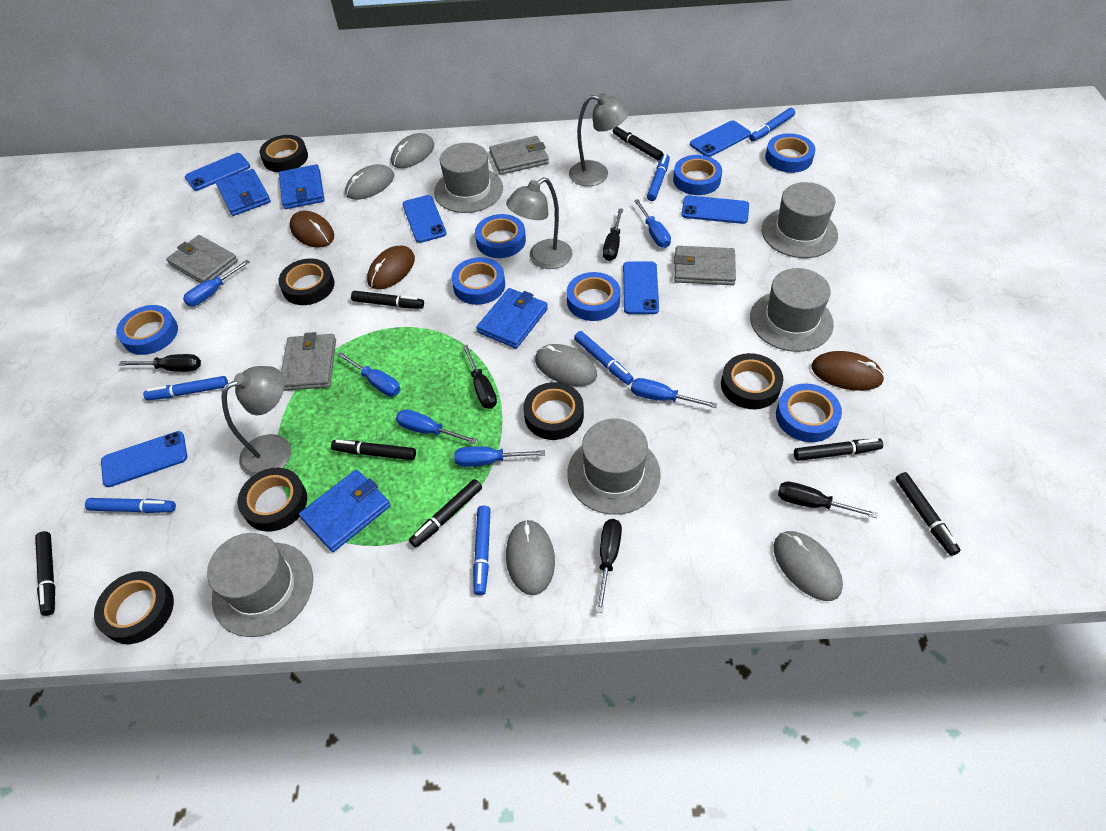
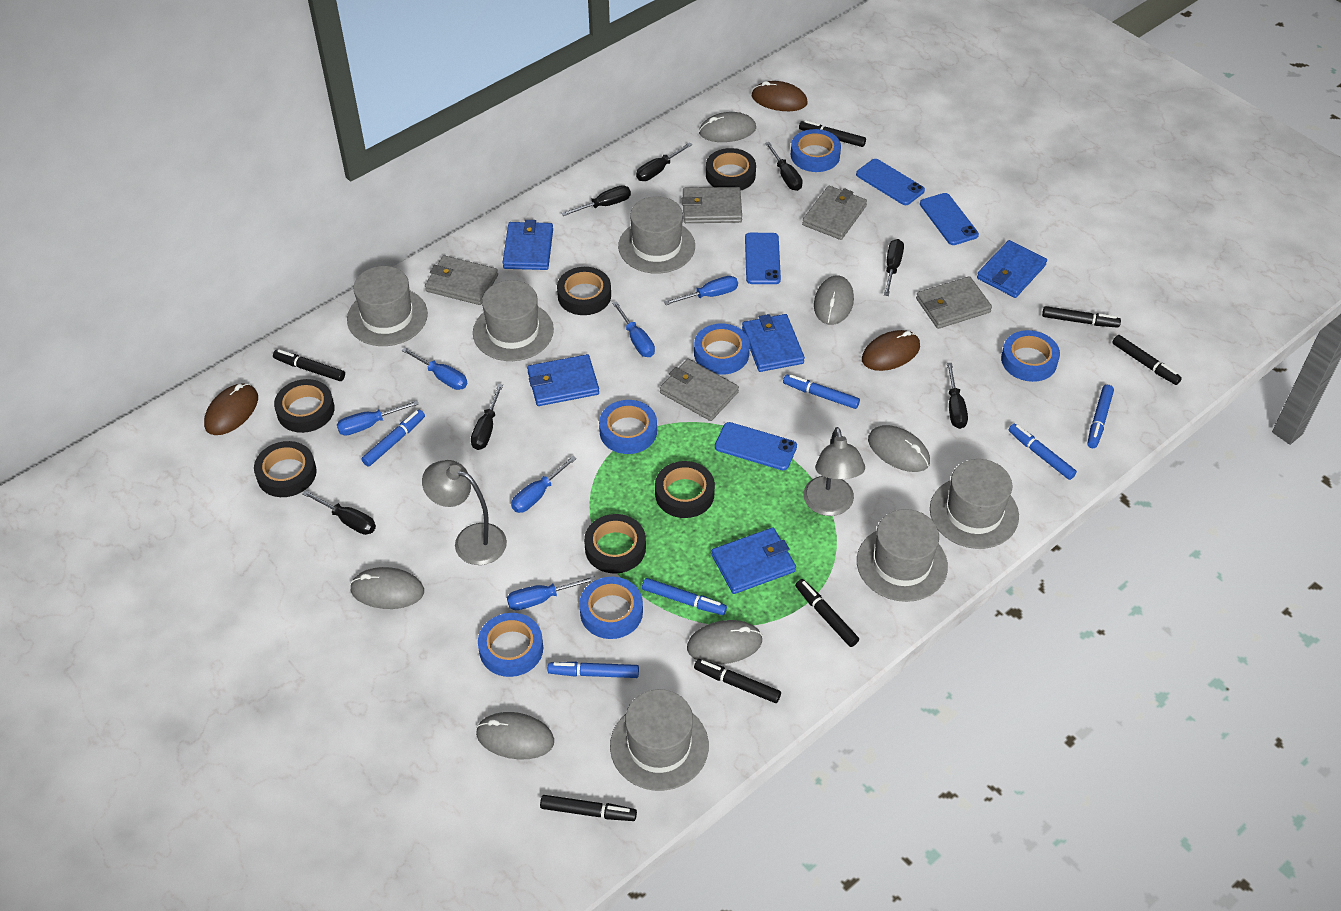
black screwdriver: 5 -> 7
blue phone: 6 -> 4
blue tape: 7 -> 6
blue wallet: 4 -> 5
grey hat: 5 -> 6
grey lamp: 3 -> 2
grey mouse: 5 -> 6
grey wallet: 4 -> 5

